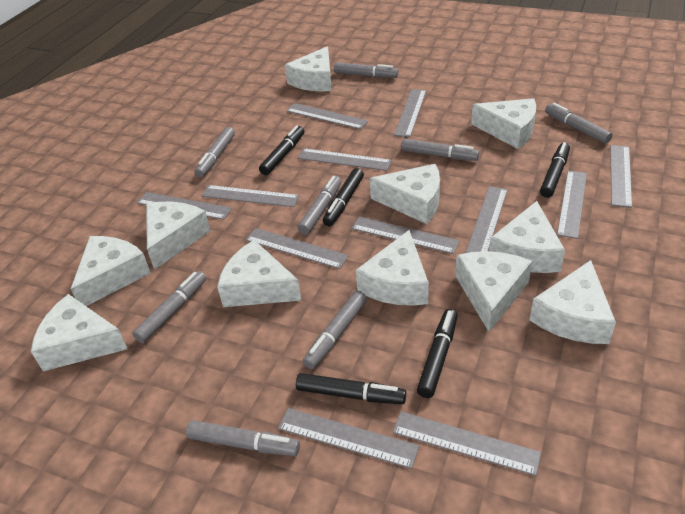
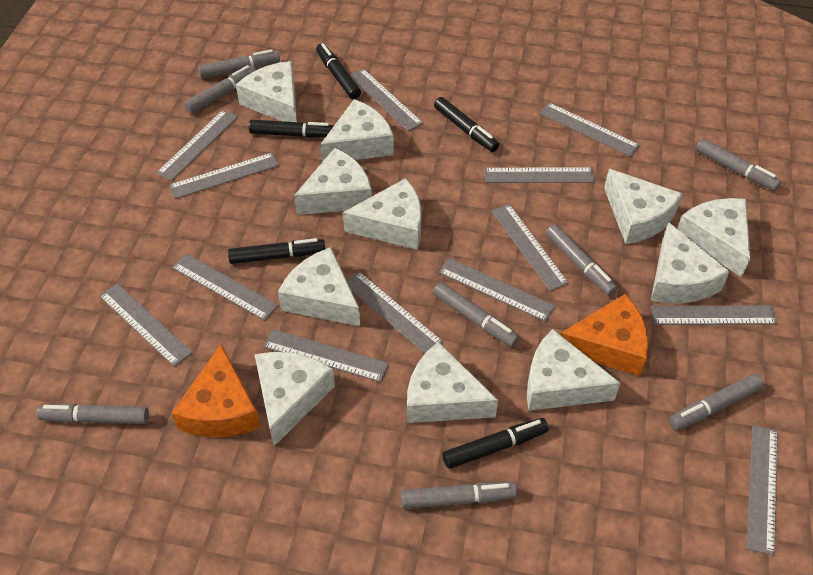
grey ruler: 12 -> 13
orange cheese: 0 -> 2

